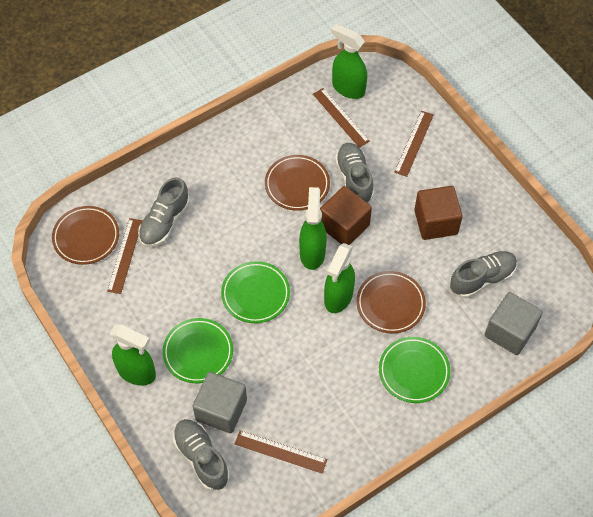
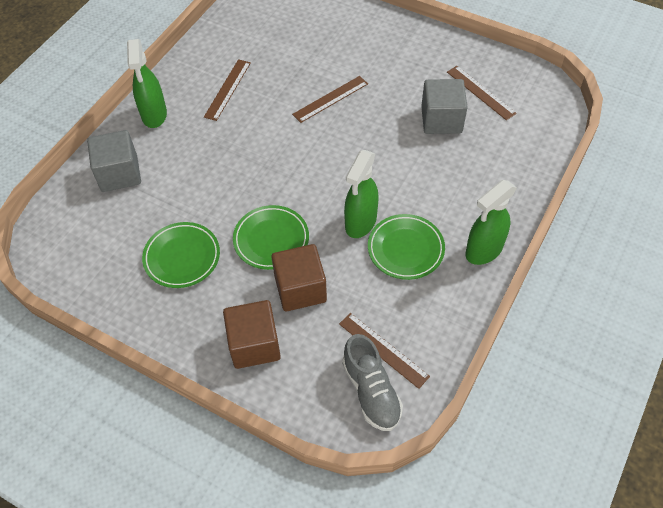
brown plate: 3 -> 0
green spray bottle: 4 -> 3
grey shoe: 4 -> 1

